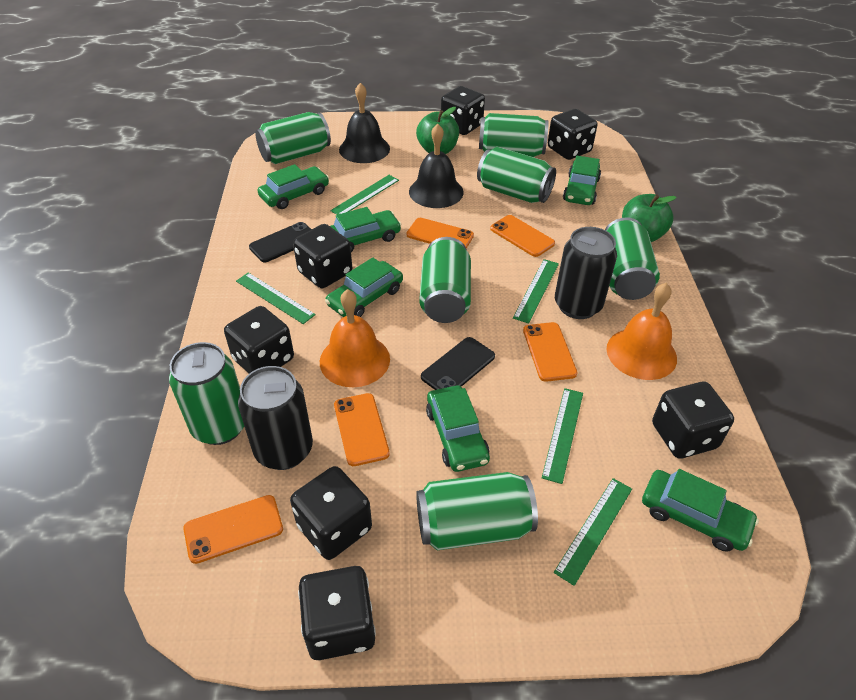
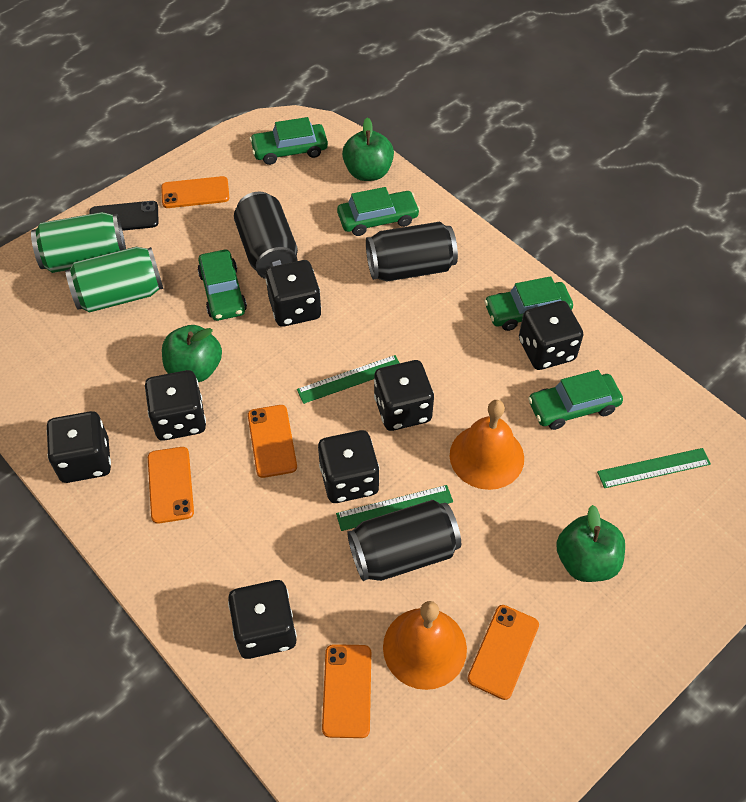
black bell: 2 -> 0
black can: 2 -> 3
black phone: 2 -> 1
green apple: 2 -> 3
green can: 7 -> 2
green car: 6 -> 5
green ruler: 5 -> 3

